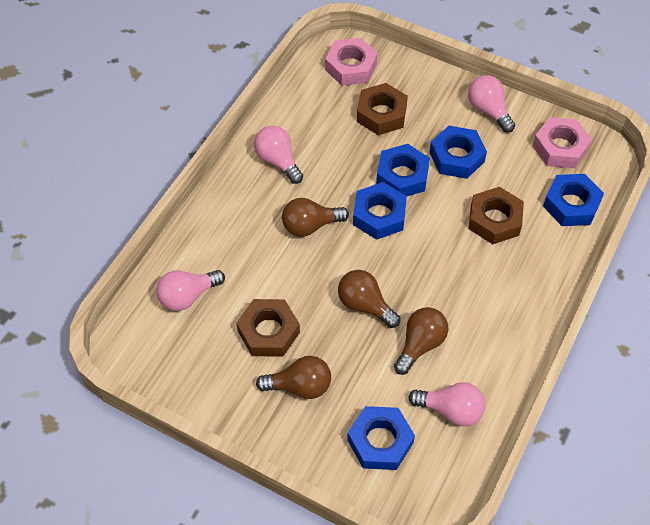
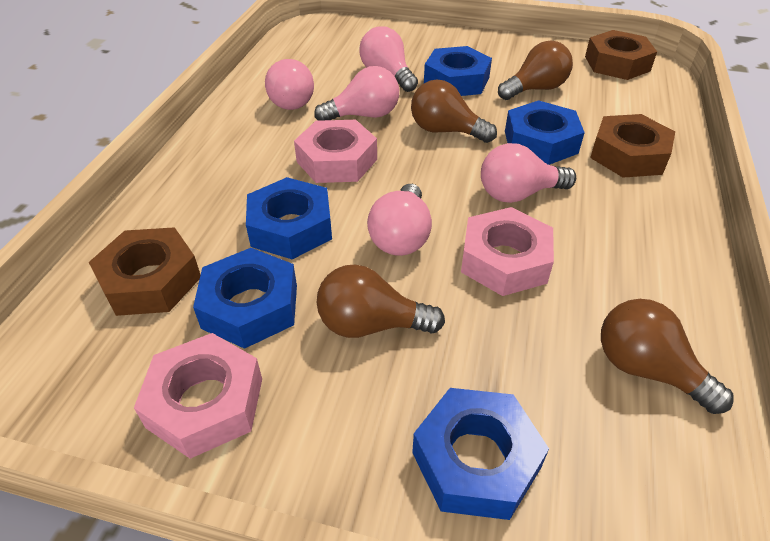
pink light bulb: 4 -> 5
pink nut: 2 -> 3

